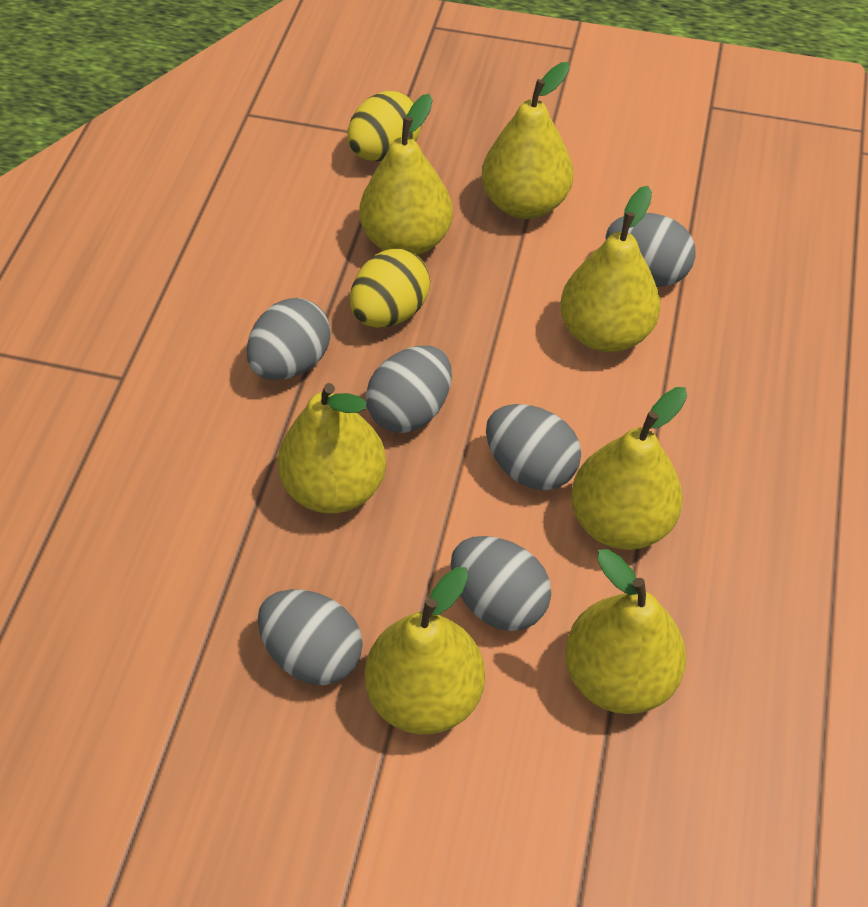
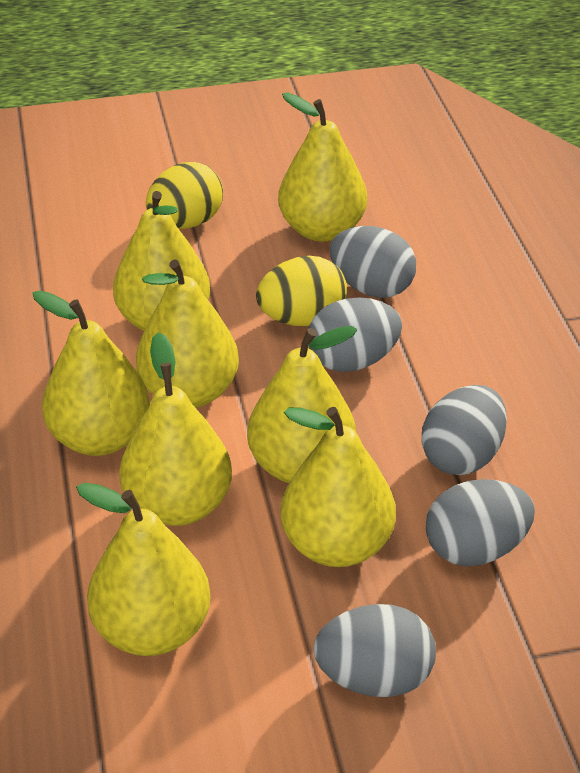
grey egg: 6 -> 5
yellow pear: 7 -> 8

